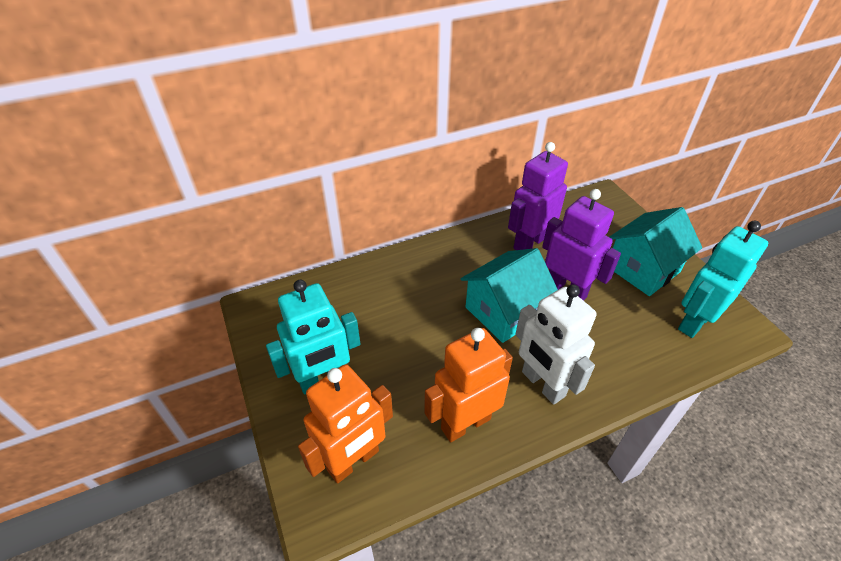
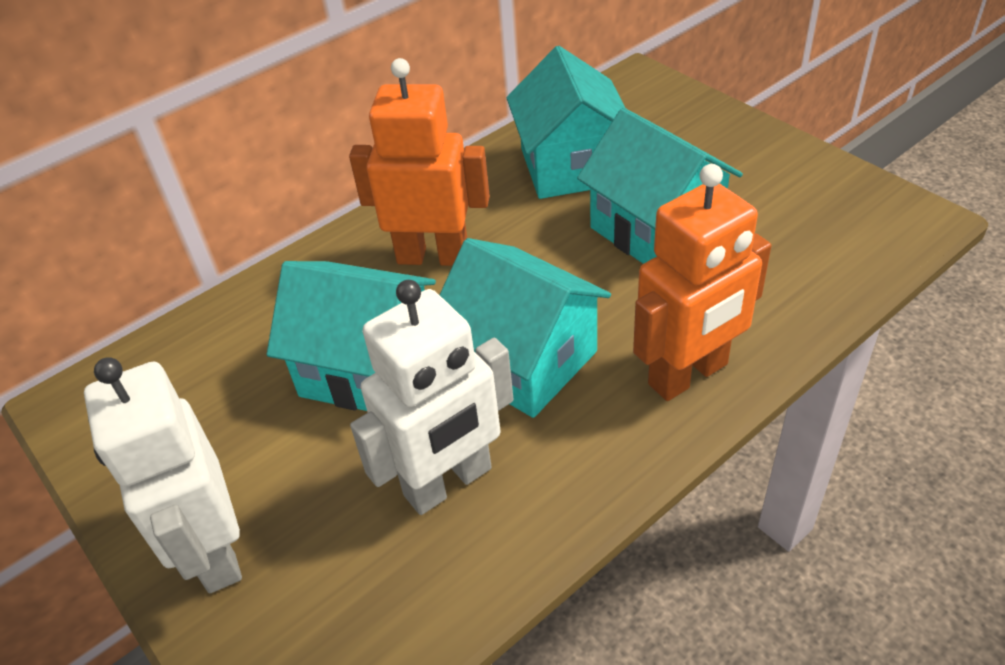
purple robot: 2 -> 0
turquoise house: 2 -> 4
turquoise robot: 2 -> 0
white robot: 1 -> 2

